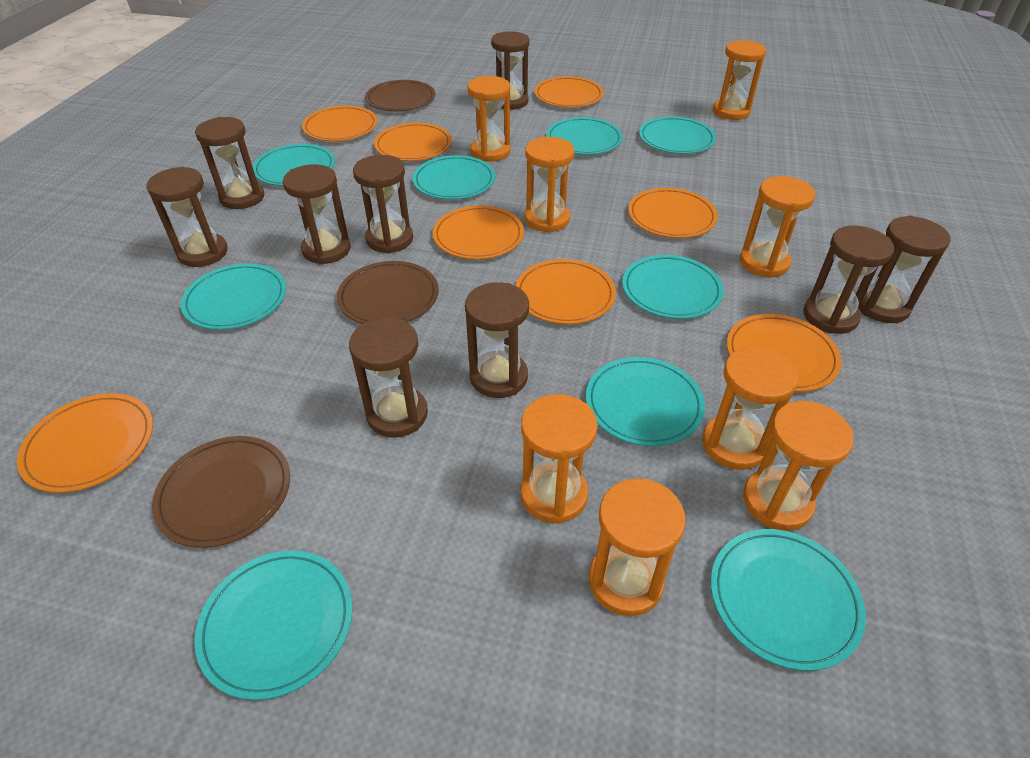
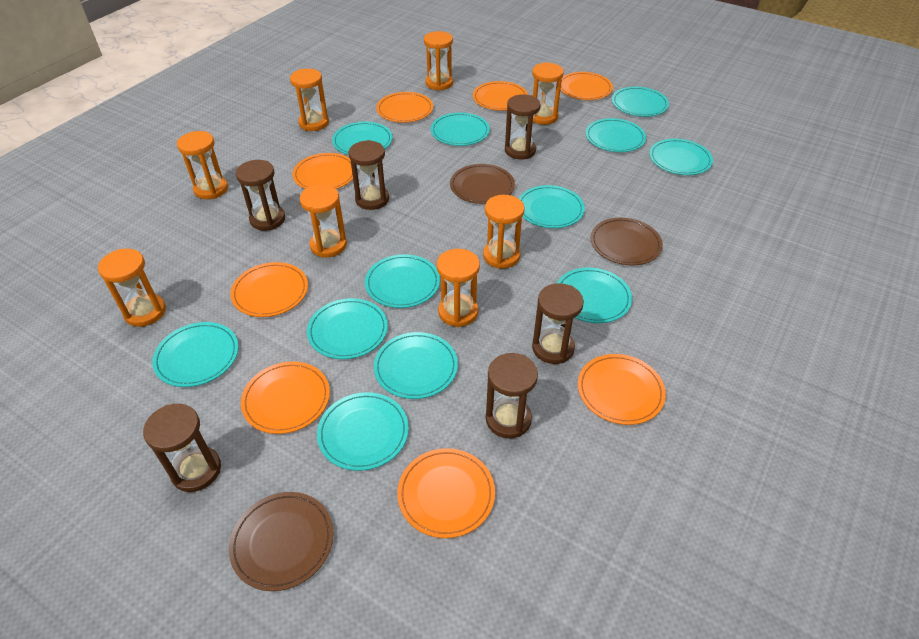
brown hourglass: 9 -> 6
turquoise plate: 9 -> 12

